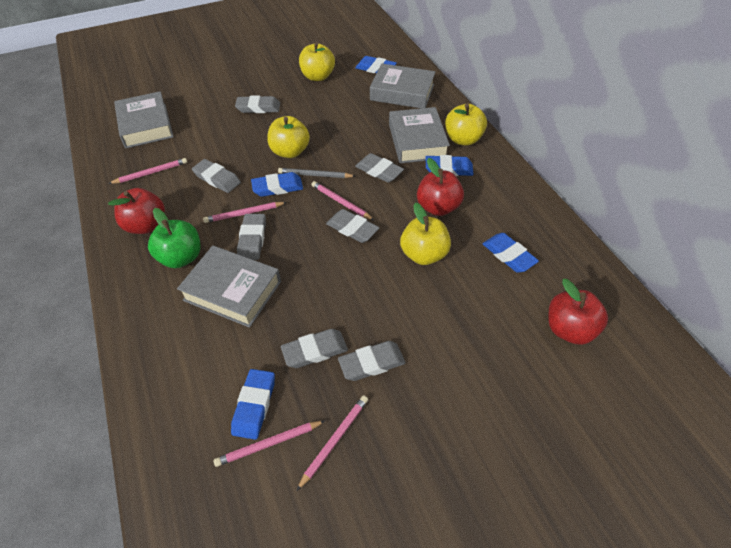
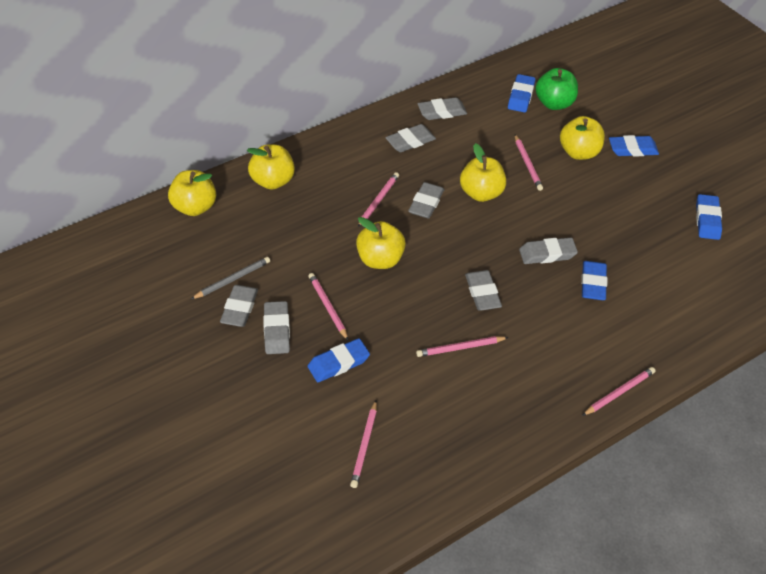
grey book: 4 -> 0
pink pencil: 5 -> 6
red apple: 3 -> 0
yellow apple: 4 -> 5

